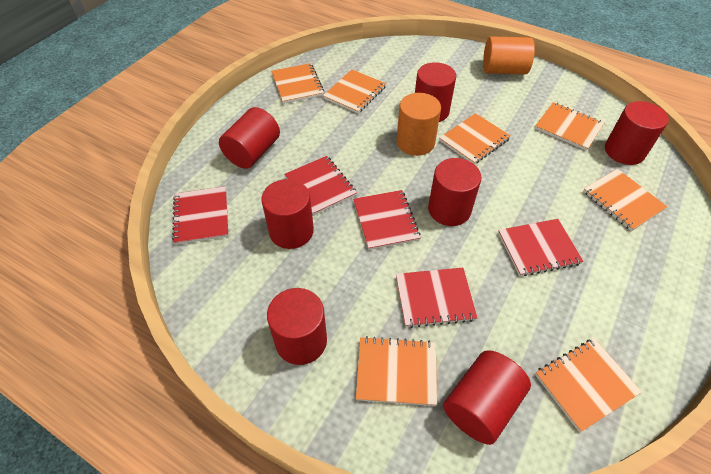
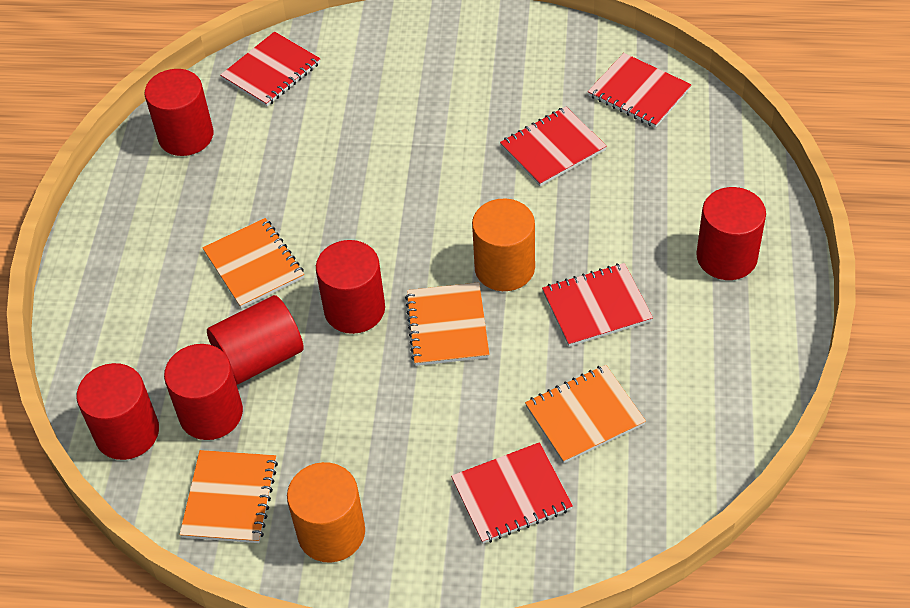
orange notebook: 7 -> 4
red cylinder: 7 -> 6

